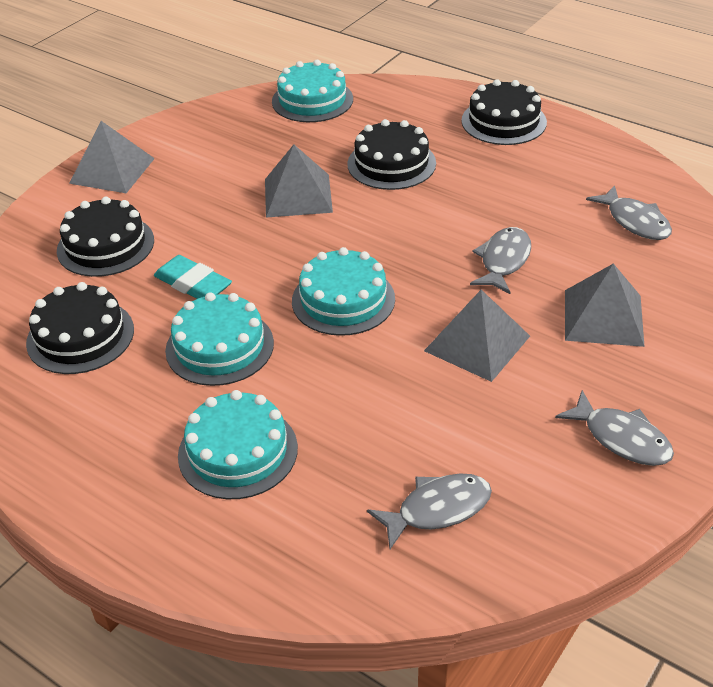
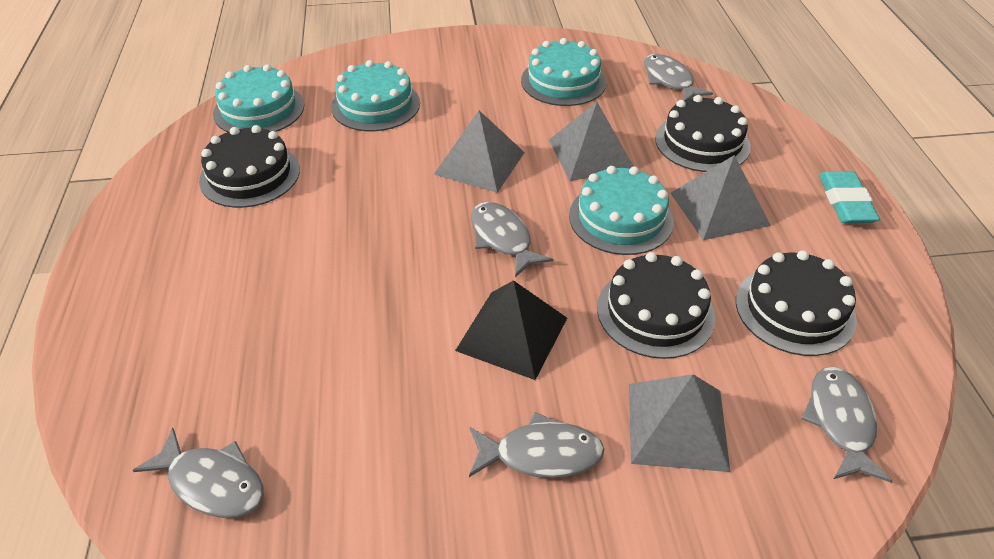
black pyramid: 0 -> 1
grey fish: 4 -> 5

